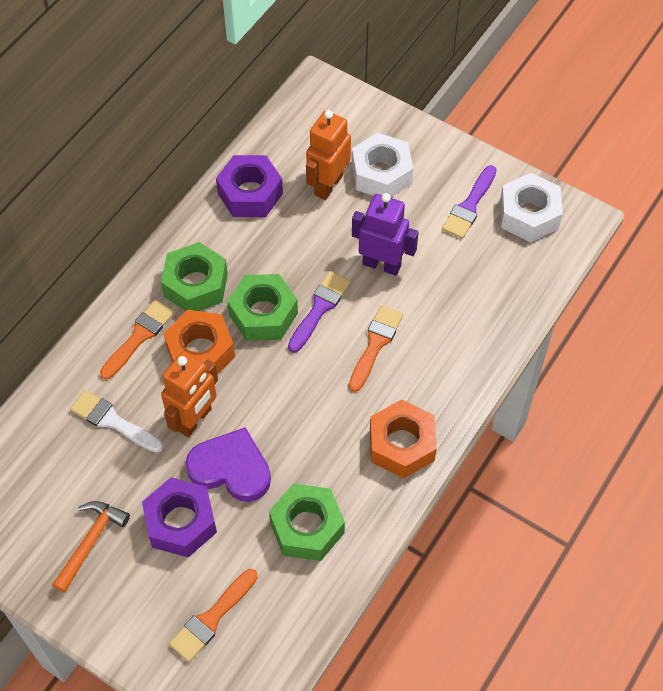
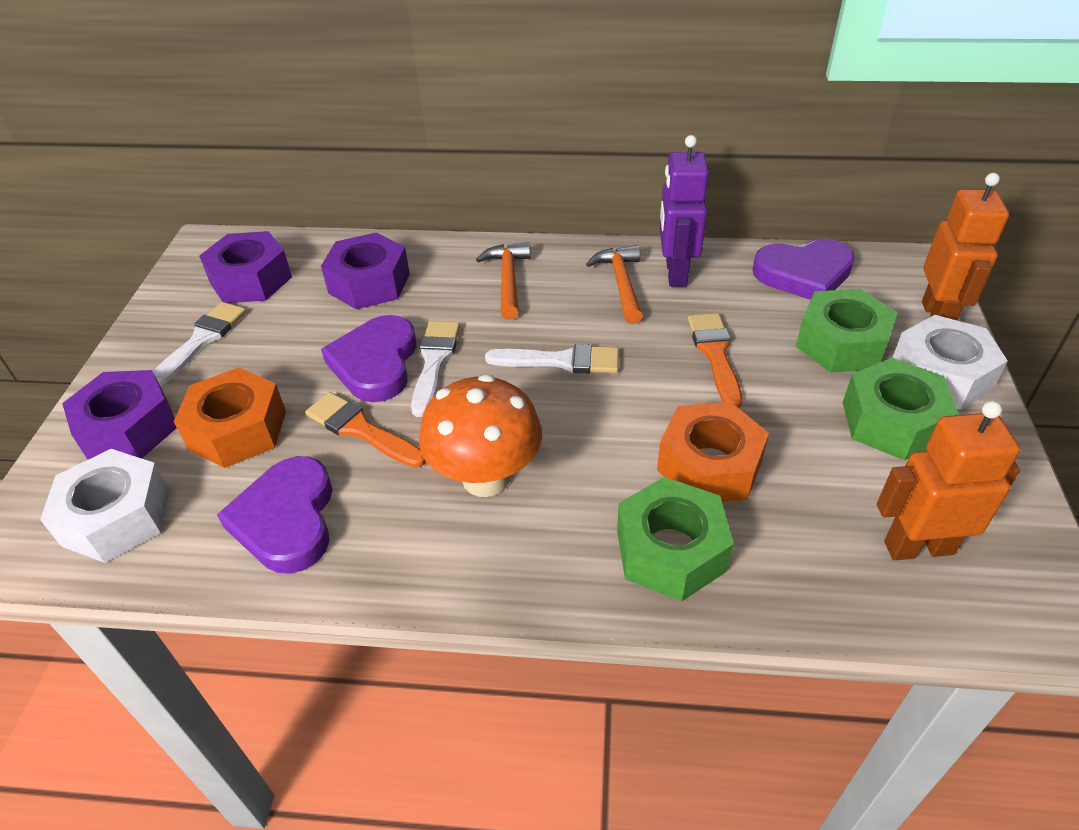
orange brush: 3 -> 2
orange hammer: 1 -> 2
orange mushroom: 0 -> 1
purple brush: 2 -> 0
purple heart: 1 -> 3
purple nut: 2 -> 3
white brush: 1 -> 3

